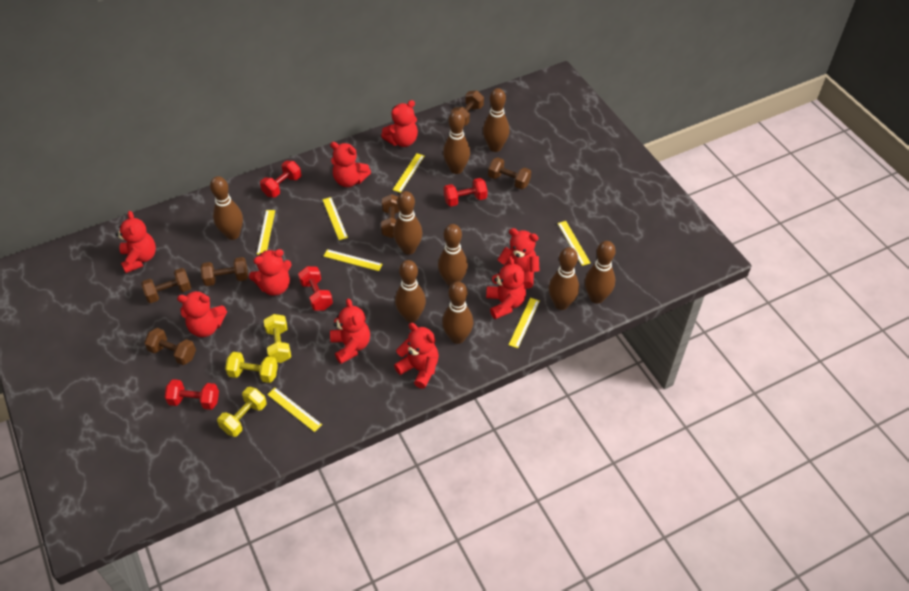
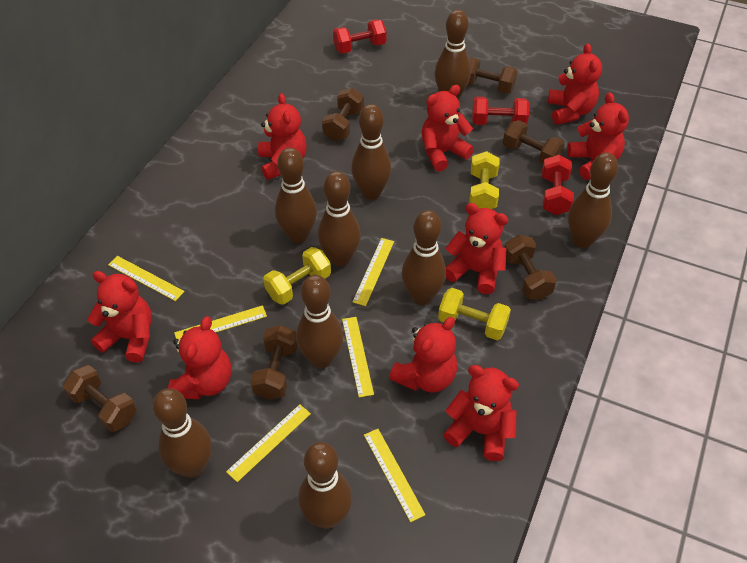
red dumbbell: 4 -> 3
yellow ruler: 7 -> 6

